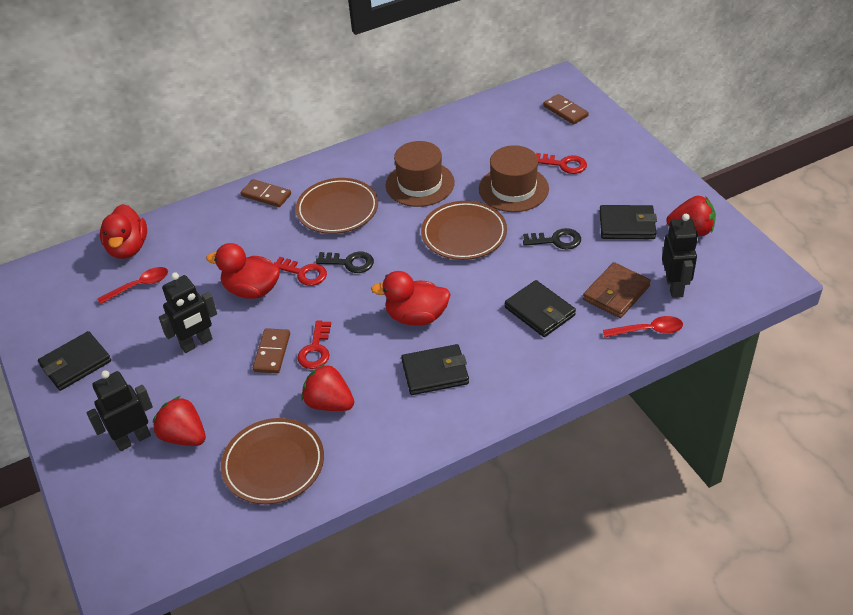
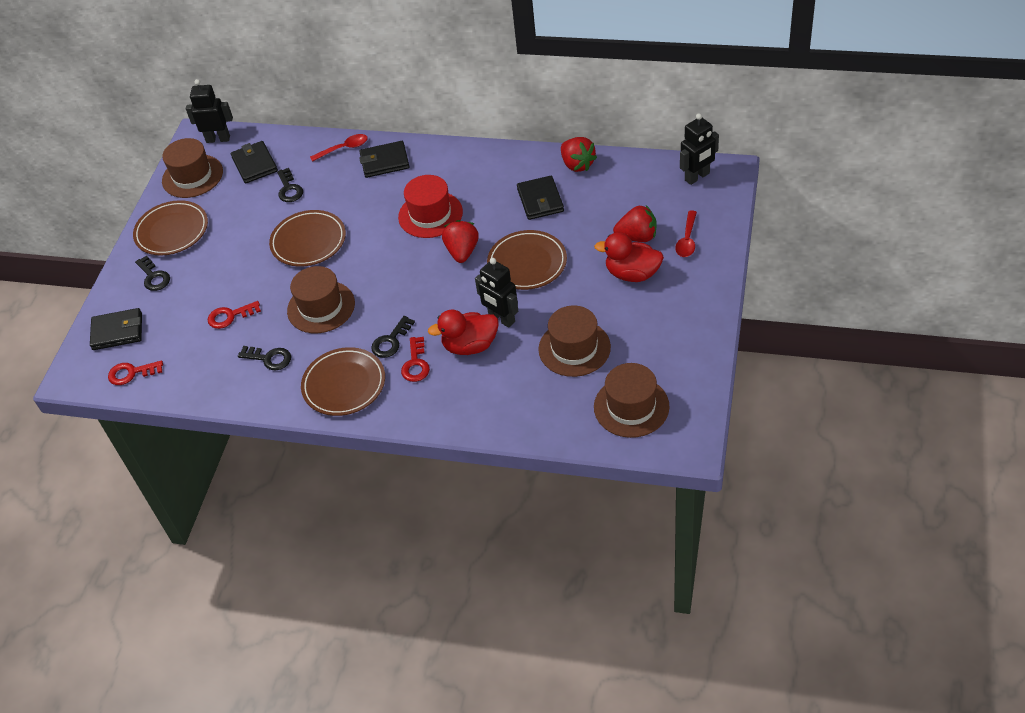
black key: 2 -> 4
brown domino: 3 -> 0
brown hat: 2 -> 4
brown plate: 3 -> 4
brown wallet: 1 -> 0
red duck: 3 -> 2
red hat: 0 -> 1

